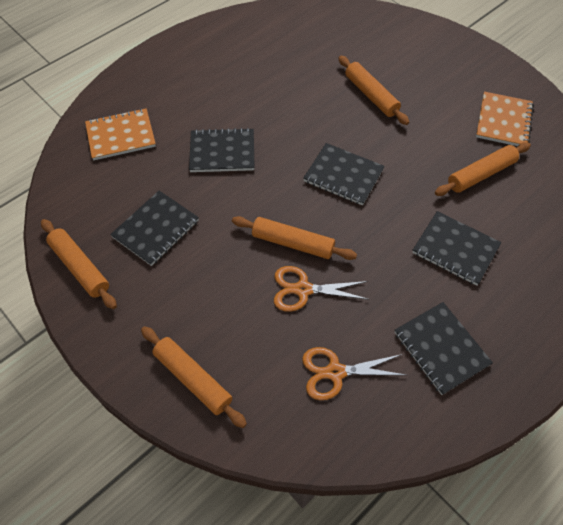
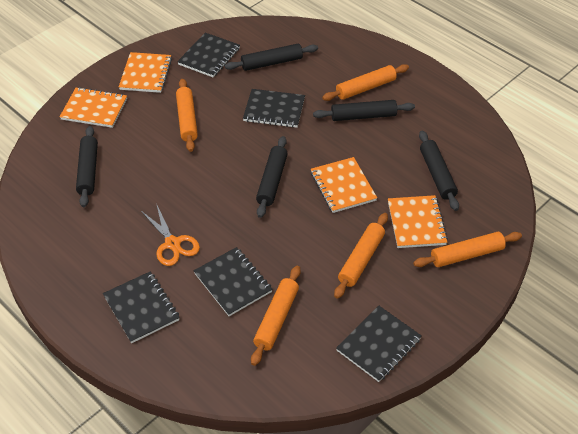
black rolling pin: 0 -> 5
orange notebook: 2 -> 4
orange scissors: 2 -> 1

